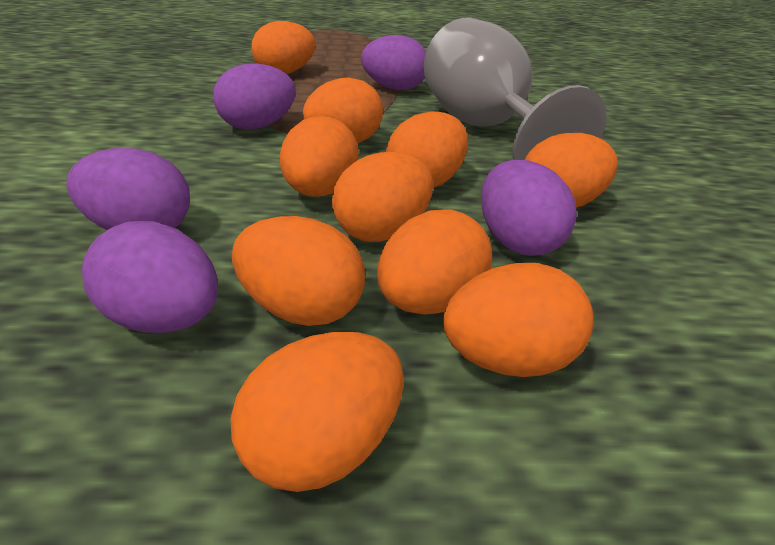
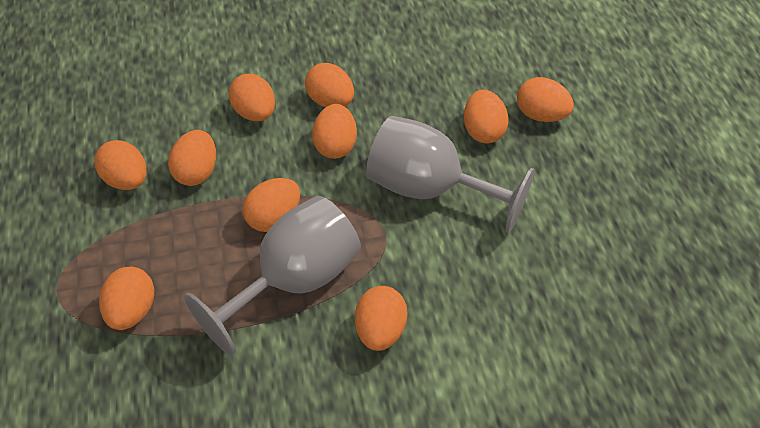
grey goblet: 1 -> 2
purple egg: 5 -> 0

